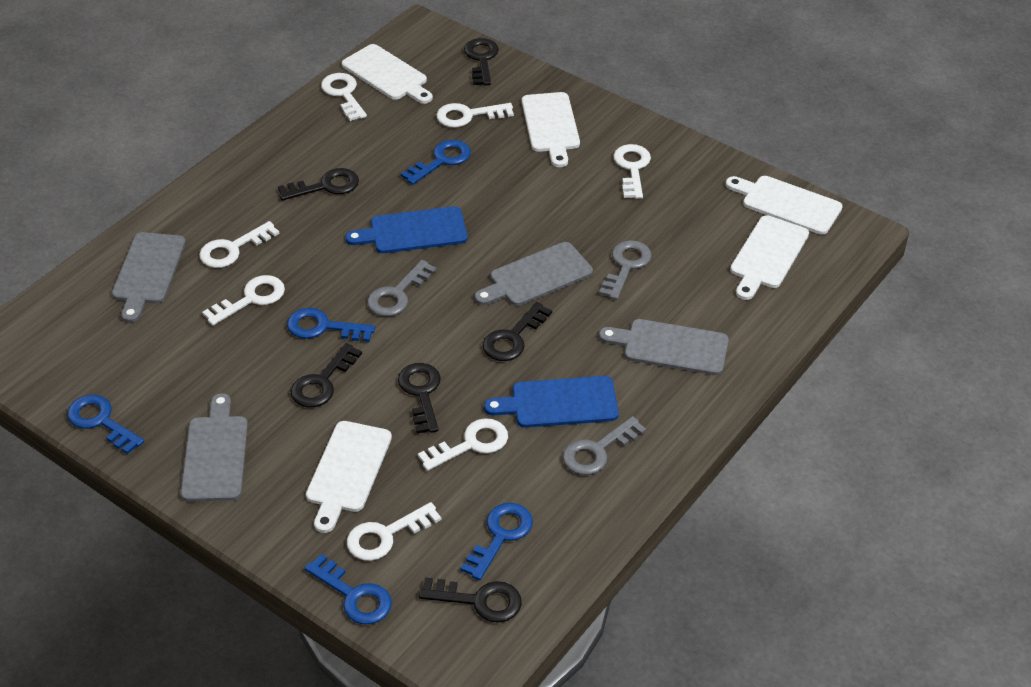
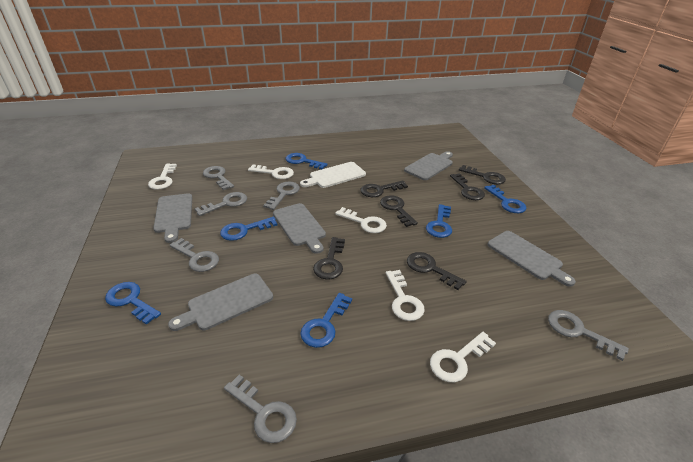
blue cutting board: 2 -> 0
blue key: 5 -> 6
grey cutting board: 4 -> 5
grey key: 3 -> 6
white cutting board: 5 -> 1
white key: 7 -> 5

